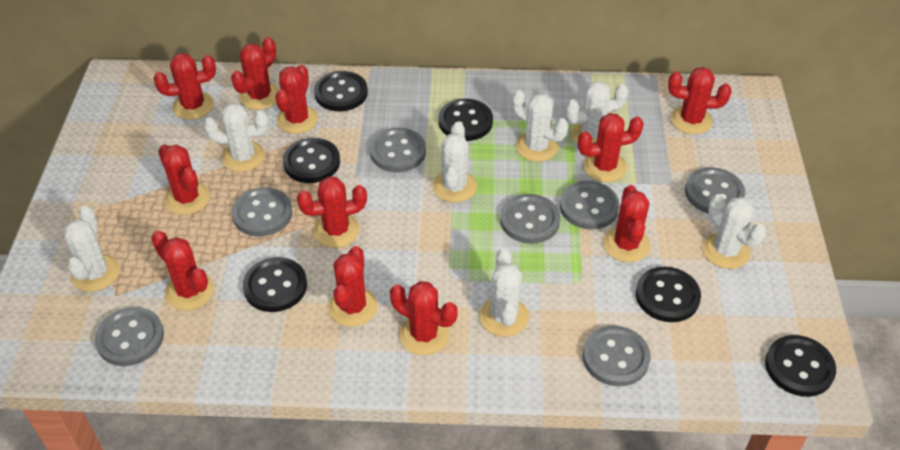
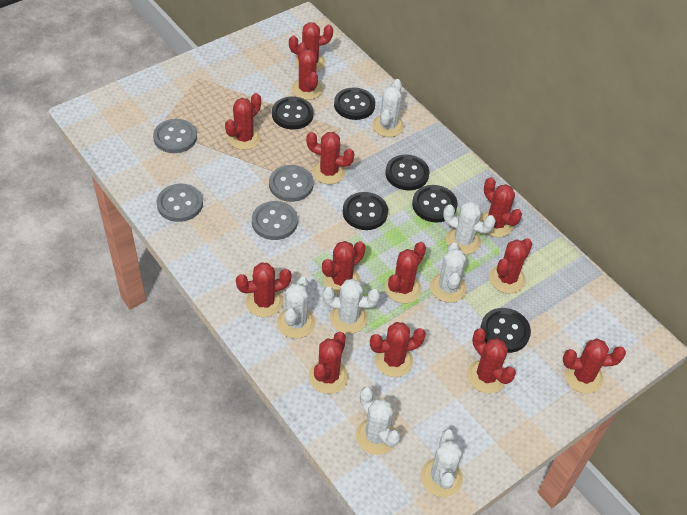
grey button: 7 -> 4
red cactus: 11 -> 13

